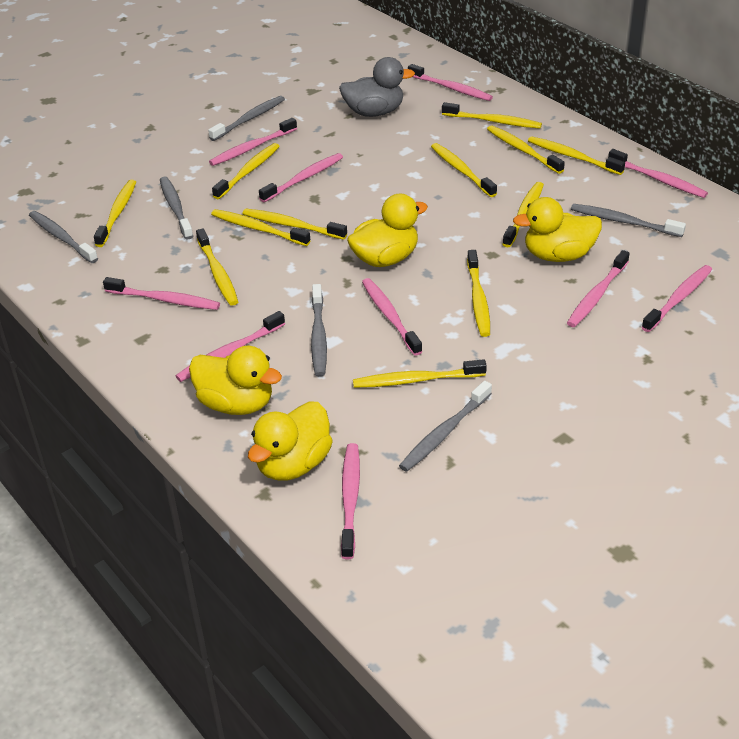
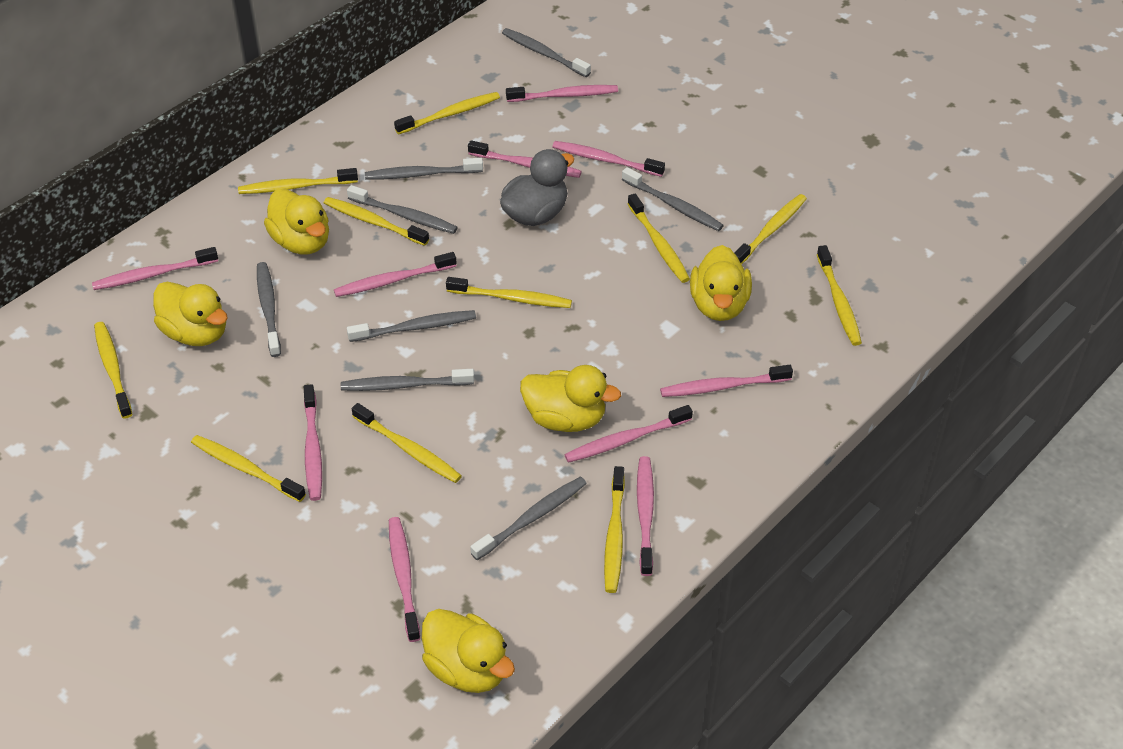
grey toothbrush: 6 -> 8
yellow duck: 4 -> 5
yellow toothbrush: 12 -> 11

